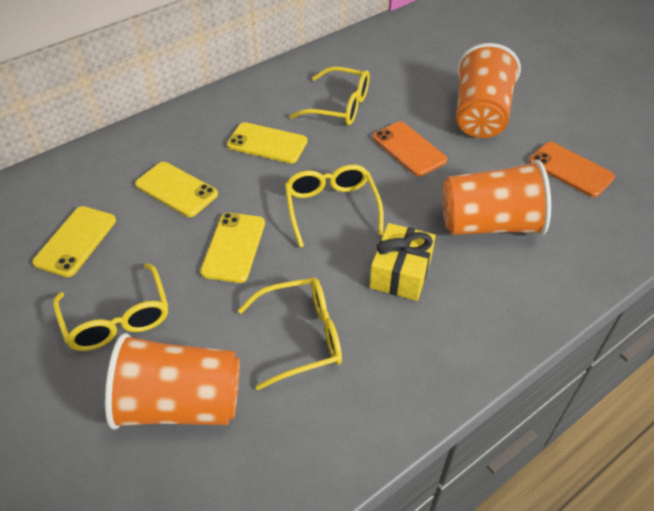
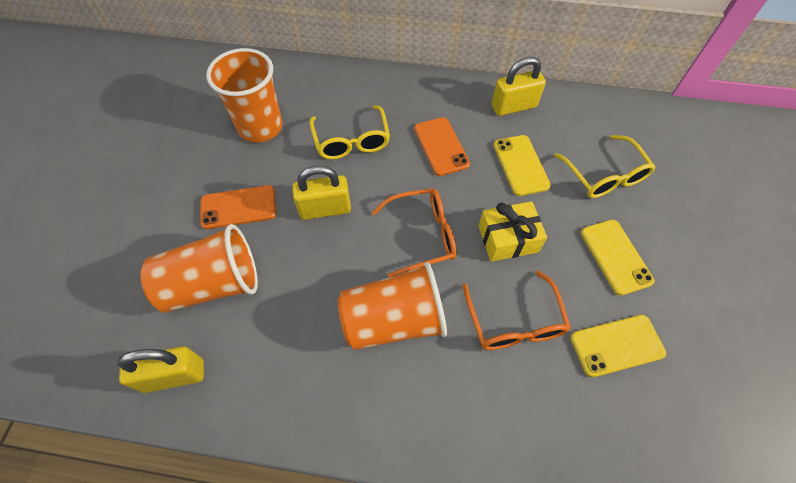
orange glasses: 0 -> 2
yellow glasses: 4 -> 2
yellow padlock: 0 -> 3
yellow phone: 4 -> 3

